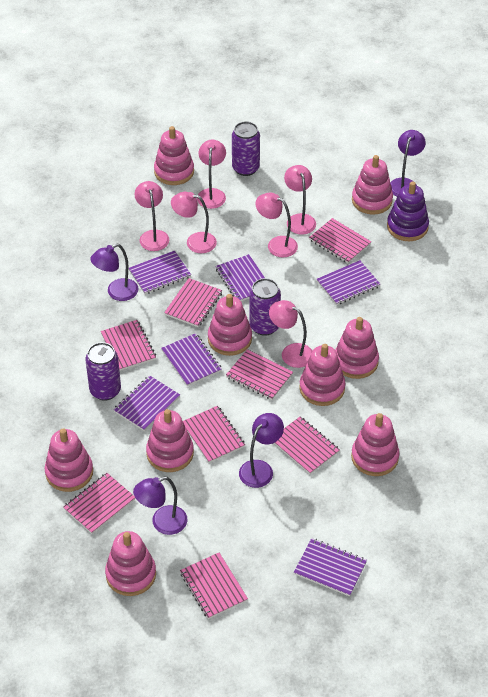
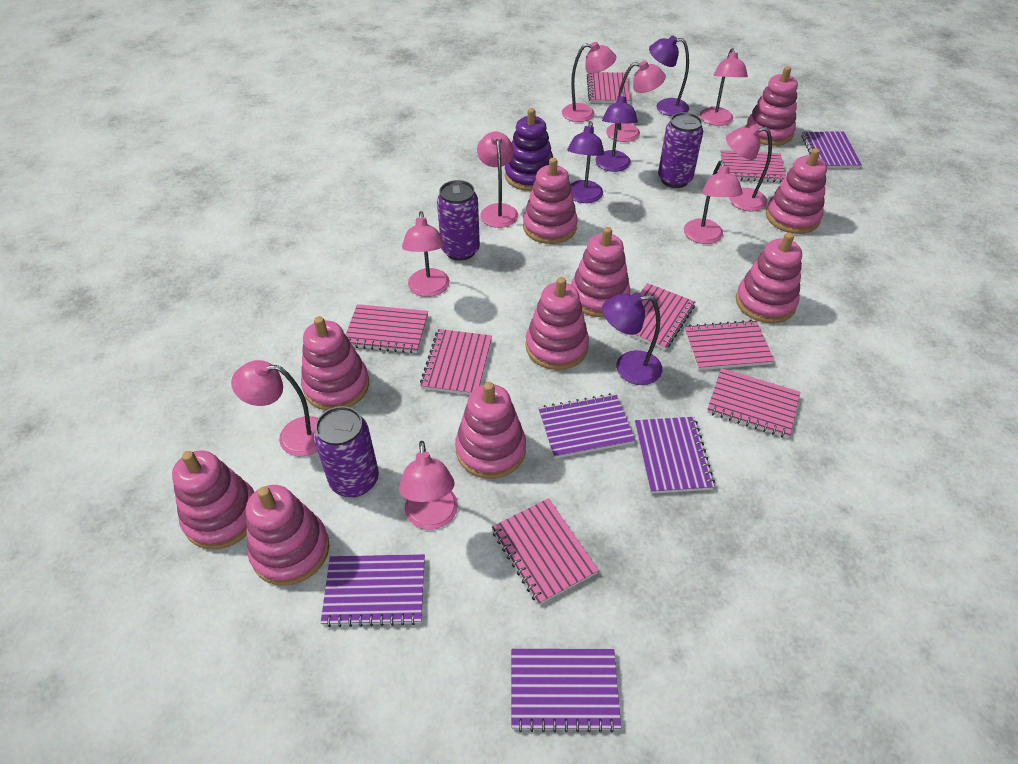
pink lamp: 6 -> 9
pink stacking toy: 9 -> 10
purple notebook: 6 -> 5

